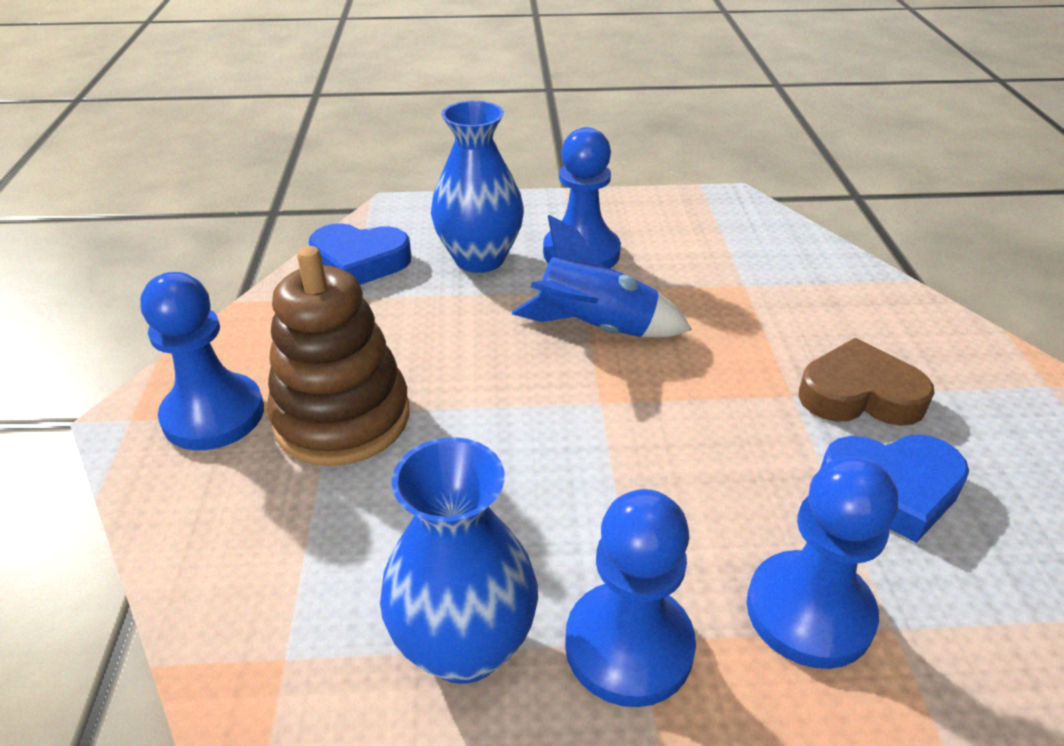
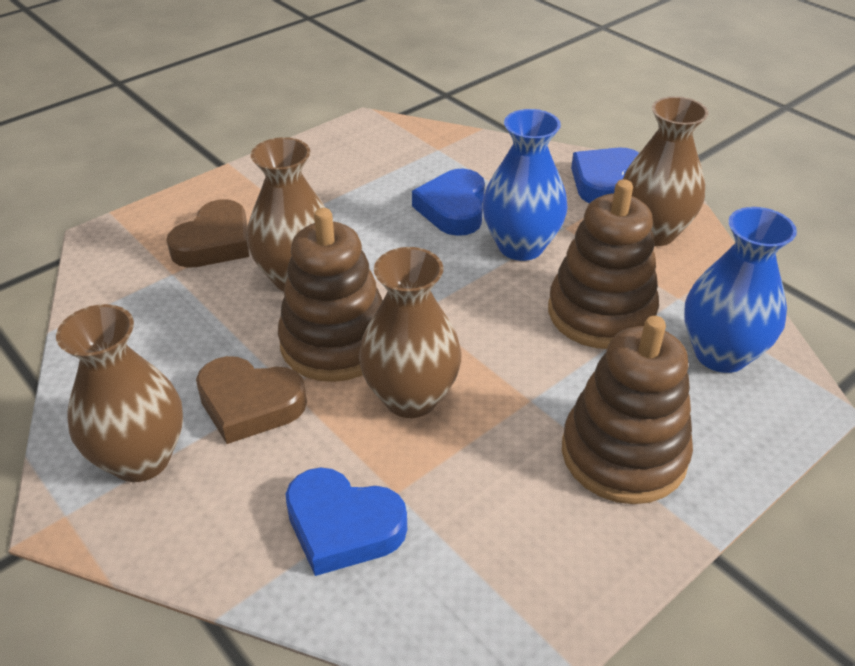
blue heart: 2 -> 3
blue pawn: 4 -> 0
blue rocket: 1 -> 0
brown heart: 1 -> 2
brown stacking toy: 1 -> 3
brown vase: 0 -> 4

